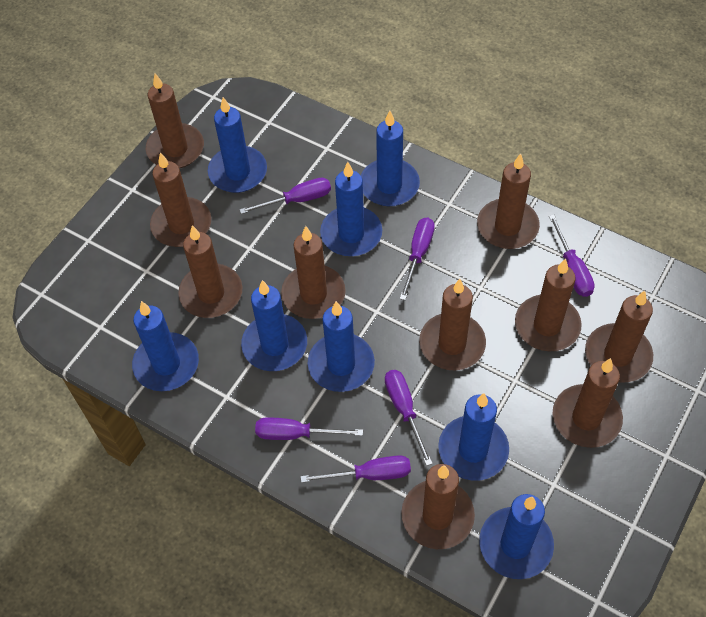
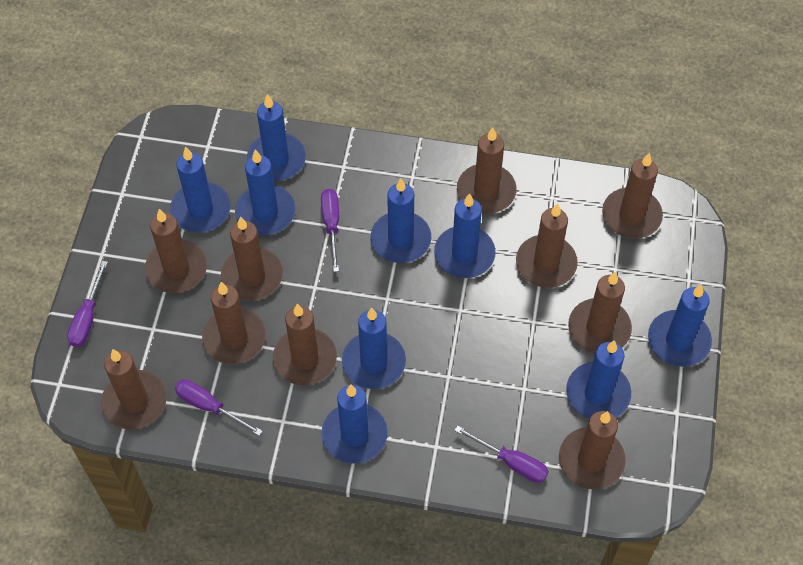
blue candle: 8 -> 9
purple screwdriver: 6 -> 4

